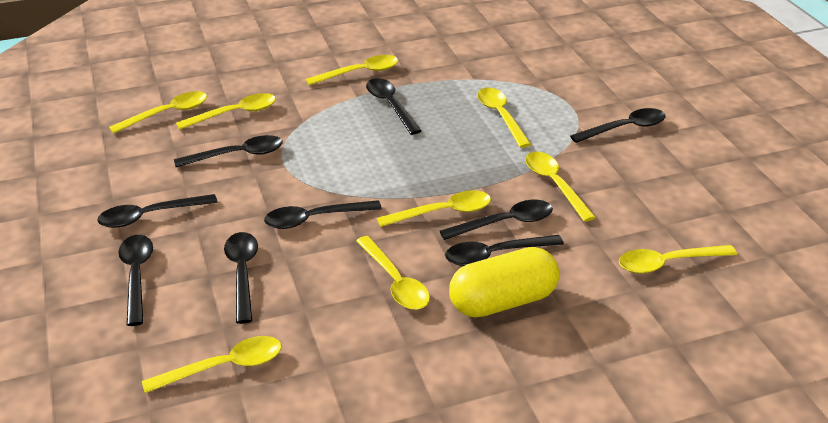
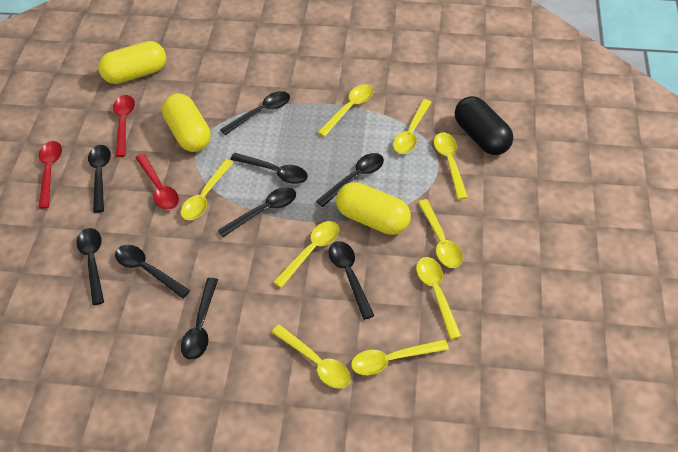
black capsule: 0 -> 1
red spoon: 0 -> 3
yellow capsule: 1 -> 3

